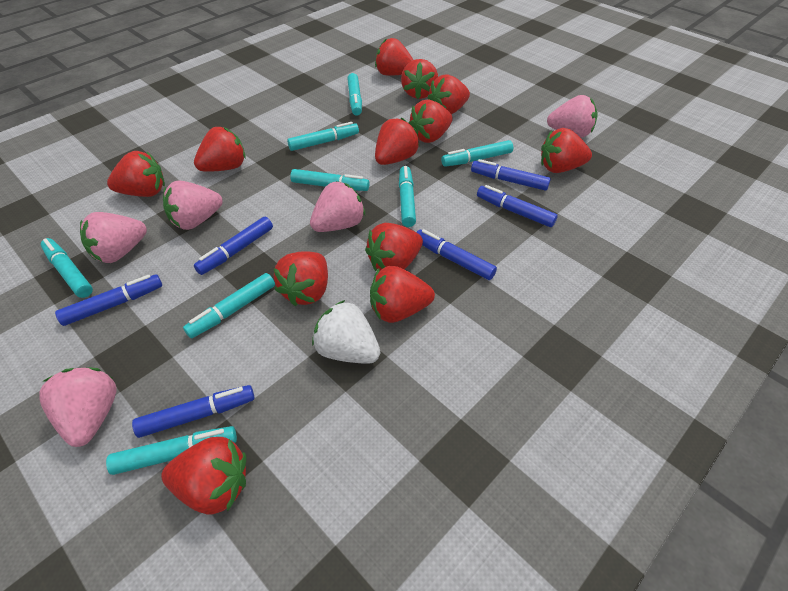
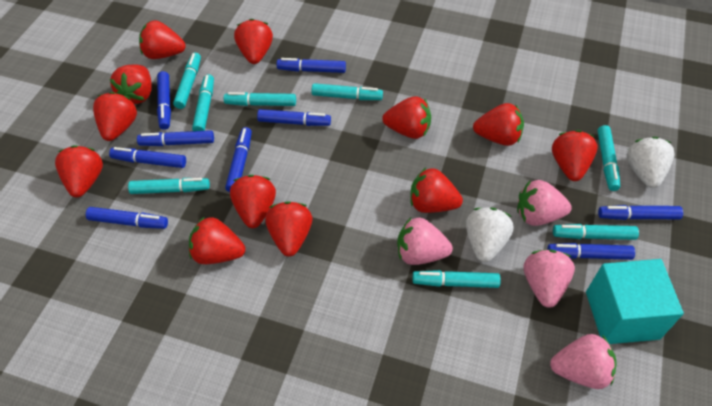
blue marker: 6 -> 9
pink strawberry: 5 -> 4
turquoise cube: 0 -> 1
white strawberry: 1 -> 2

